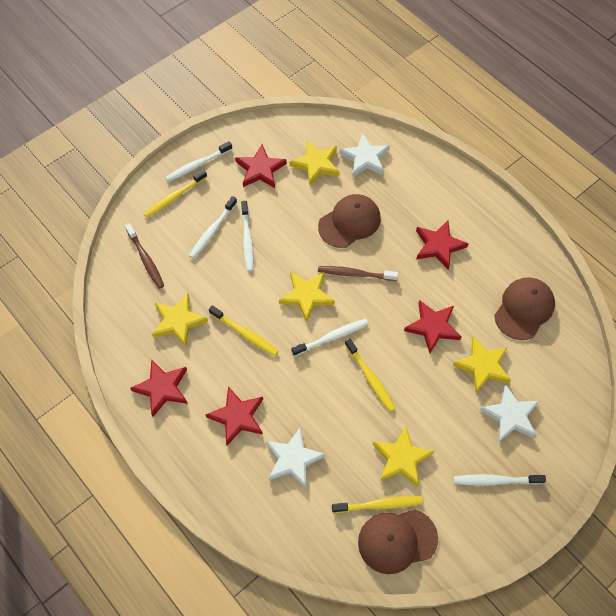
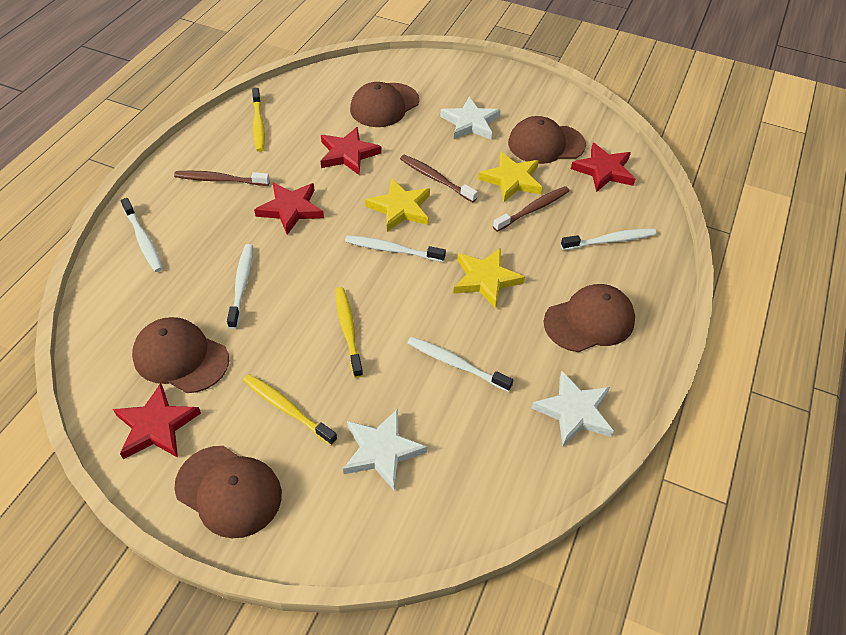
brown cap: 3 -> 5
brown toothbrush: 2 -> 3
red star: 5 -> 4
yellow star: 5 -> 3
yellow toothbrush: 4 -> 3

